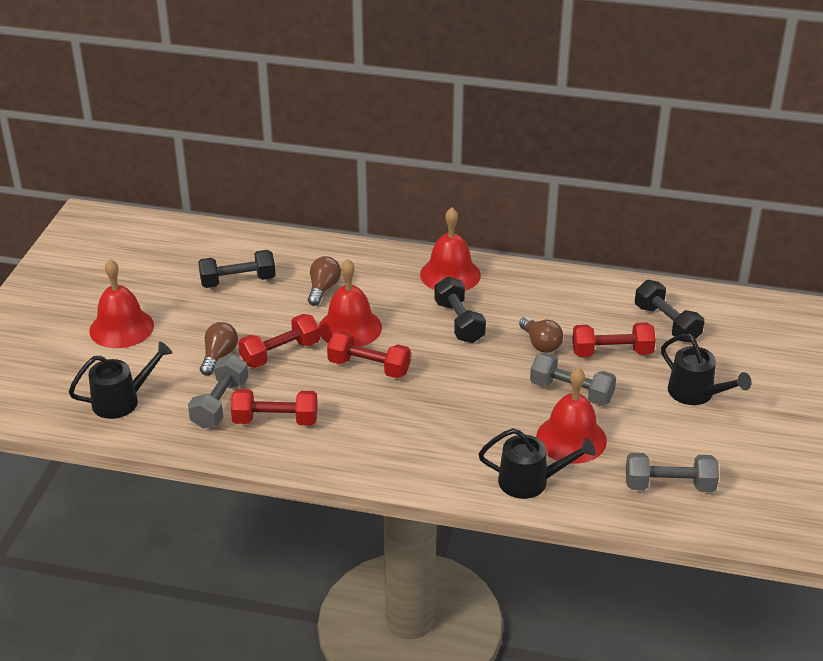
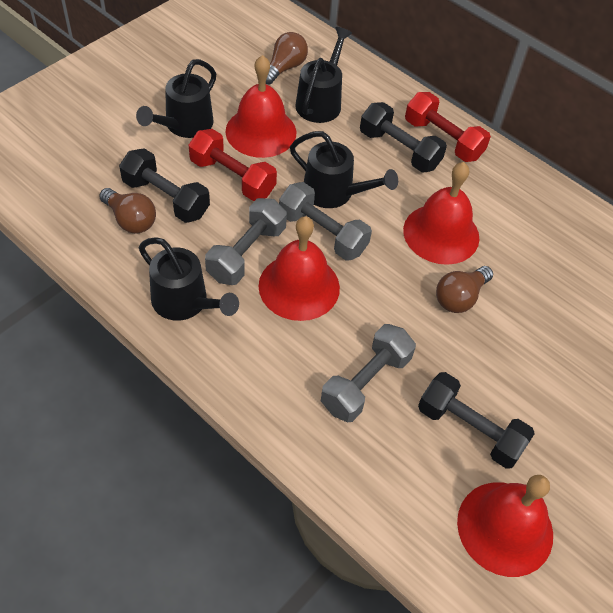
black watering can: 3 -> 4
red dumbbell: 4 -> 2

